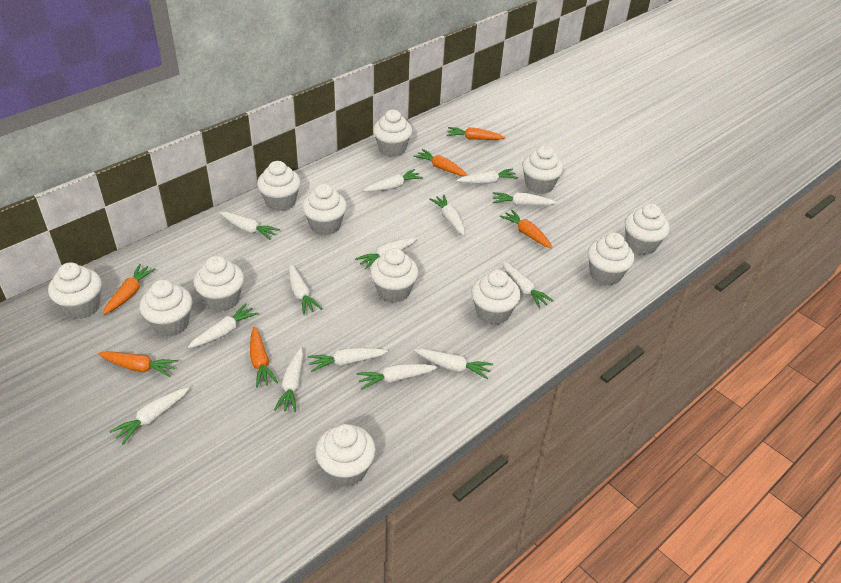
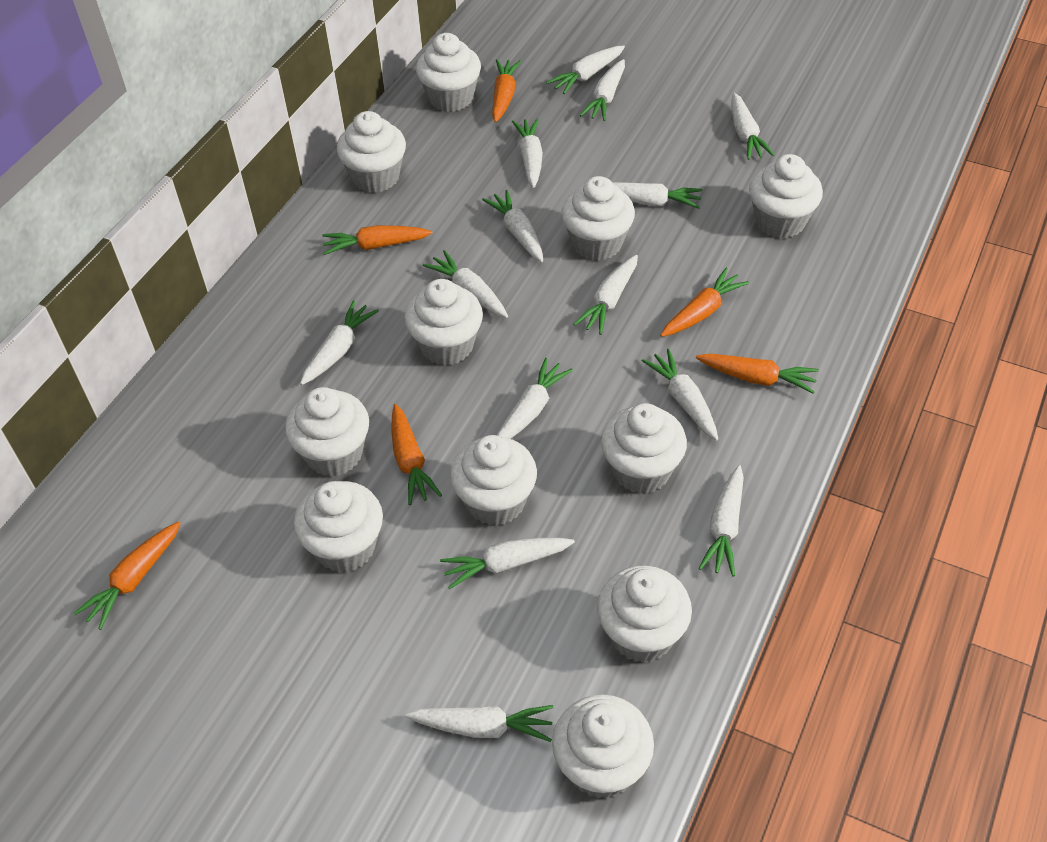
white cupcake: 12 -> 11

